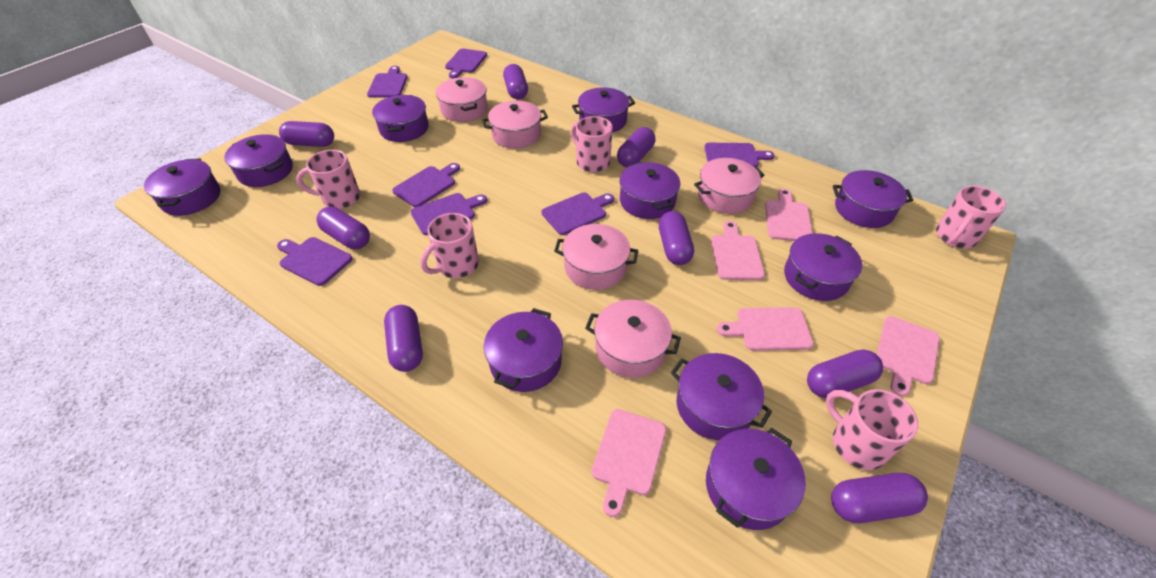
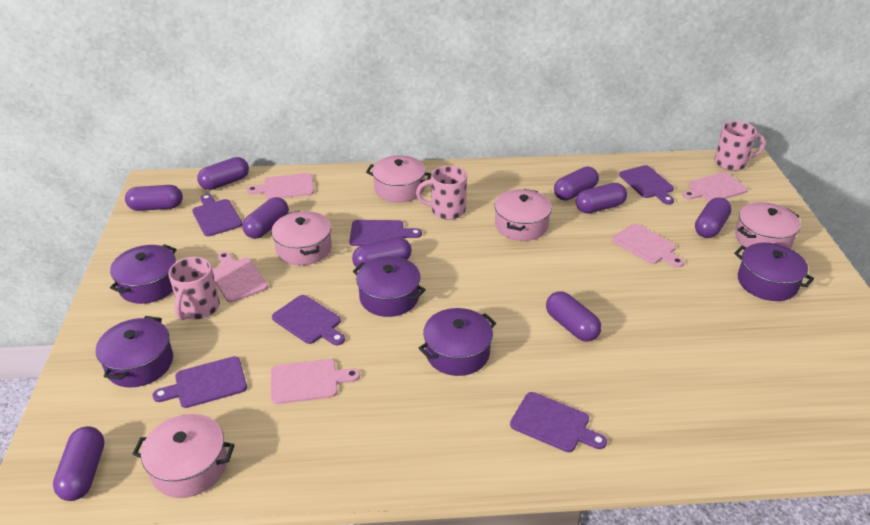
pink mug: 5 -> 3
purple capsule: 8 -> 9
purple cutting board: 7 -> 6
purple pot: 10 -> 5

